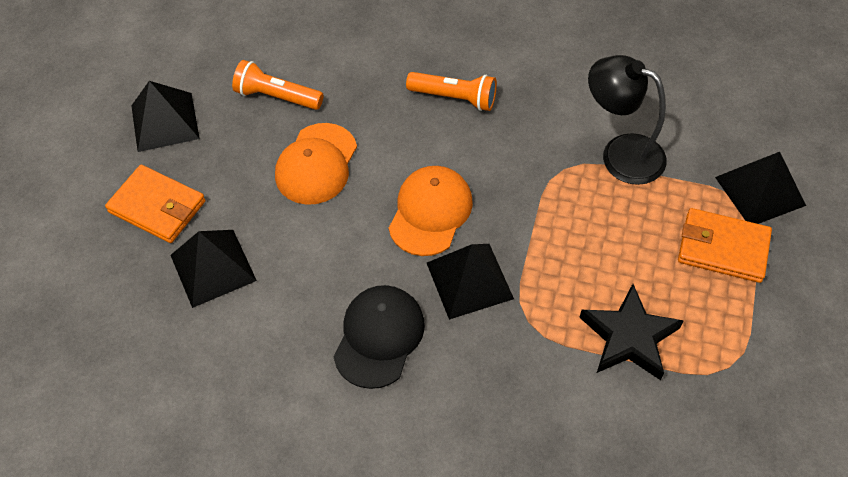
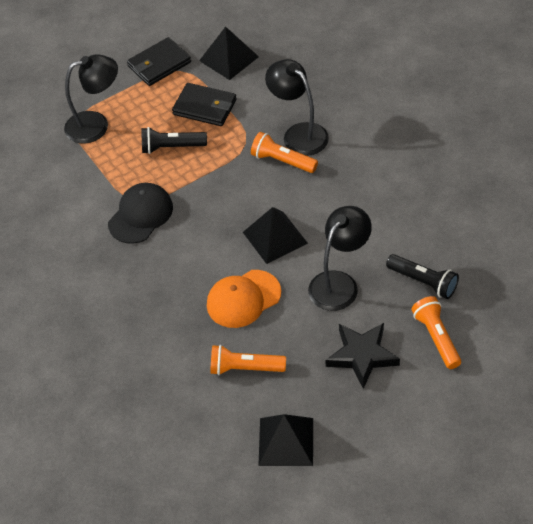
black flashlight: 0 -> 2
black lamp: 1 -> 3
black pyramid: 4 -> 3
black wallet: 0 -> 2
orange cap: 2 -> 1
orange flashlight: 2 -> 3
orange wallet: 2 -> 0

